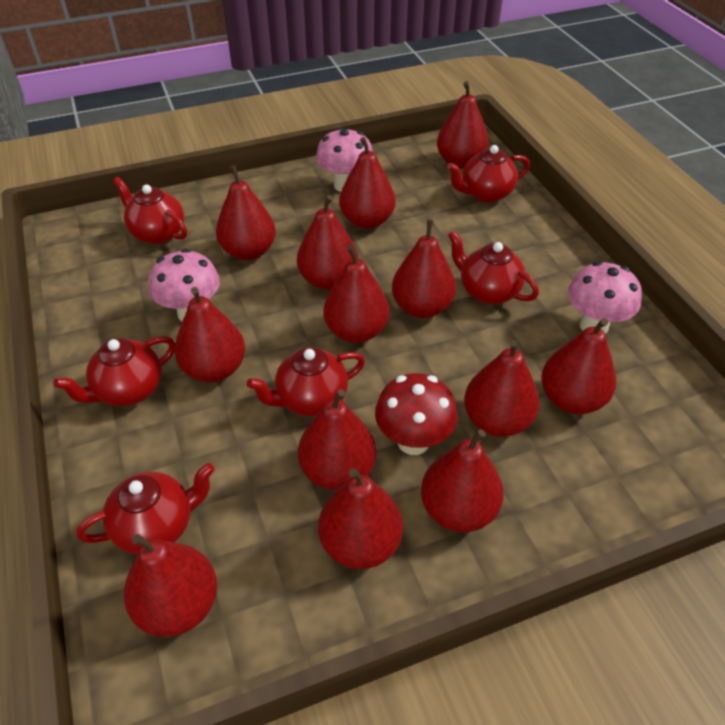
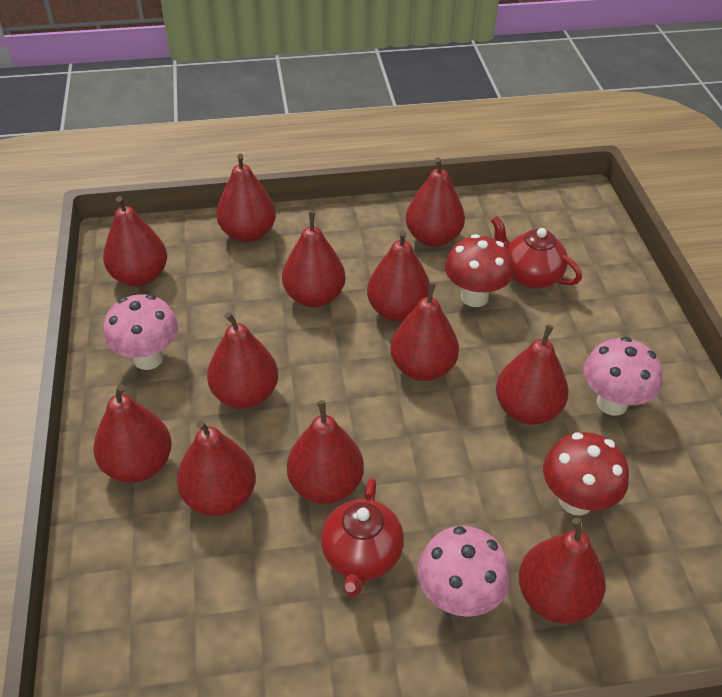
red mushroom: 1 -> 2
red pear: 13 -> 12
red teapot: 6 -> 2

